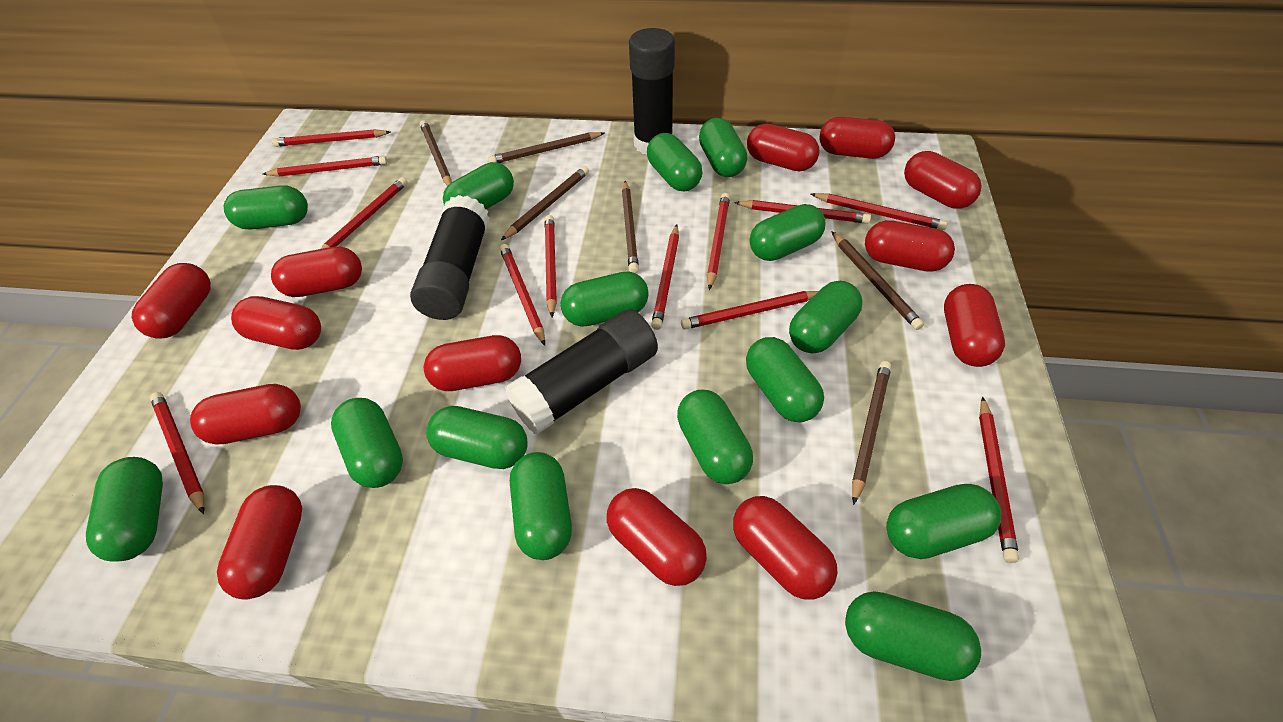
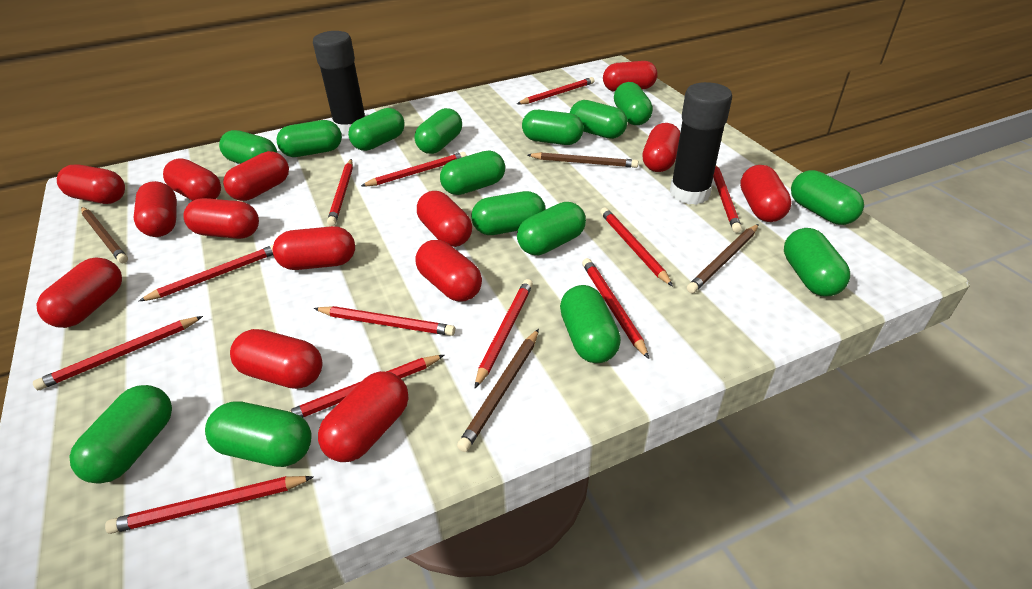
black glue stick: 3 -> 2
brown pencil: 6 -> 4
red capsule: 13 -> 14

